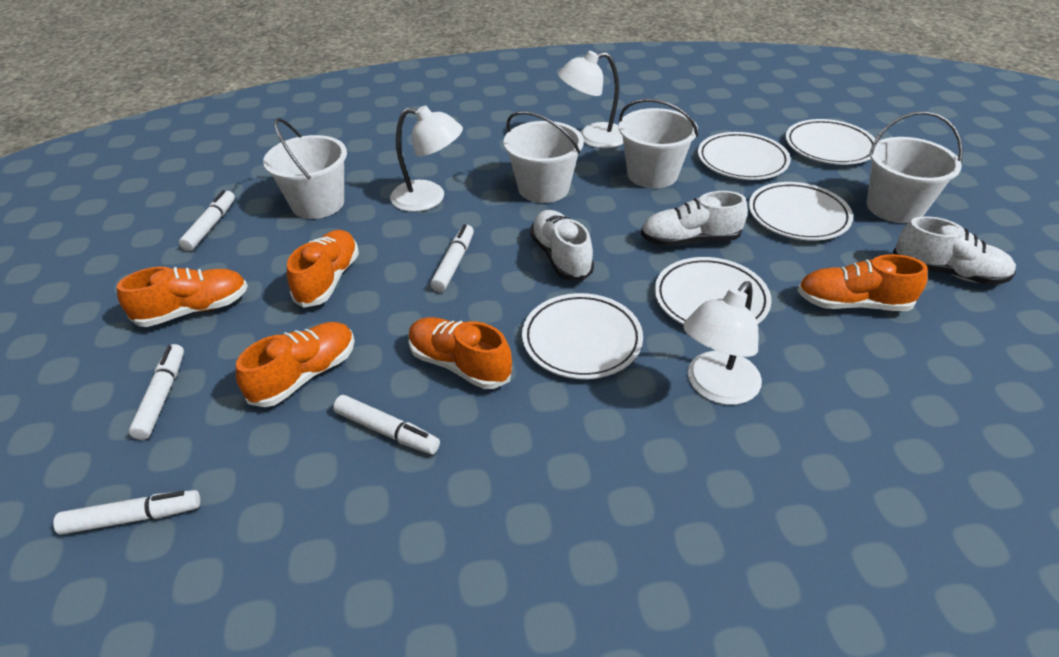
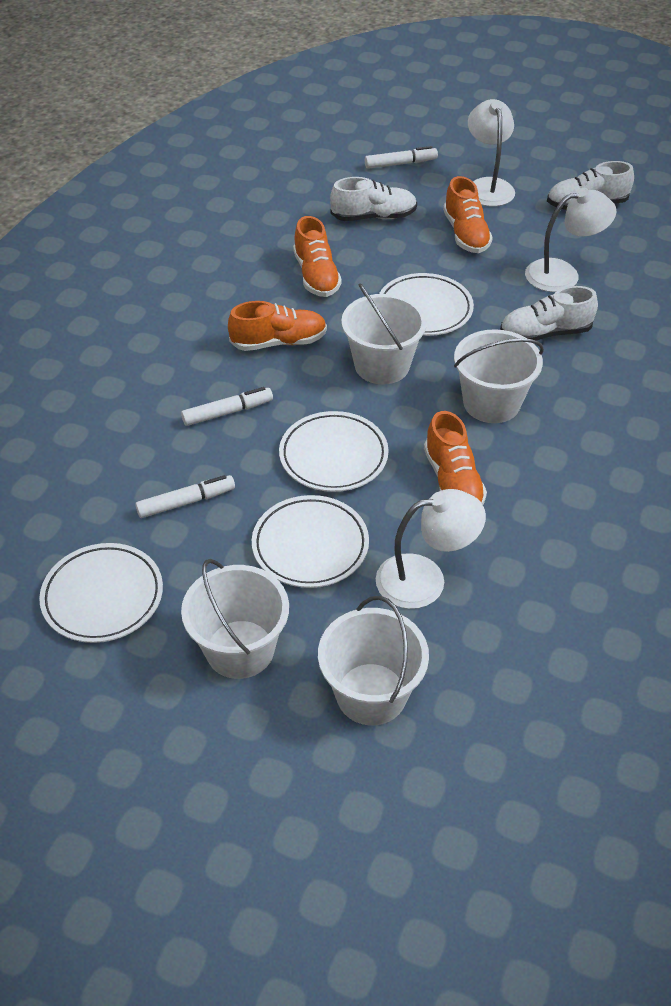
orange shoe: 5 -> 4
white marker: 5 -> 3
white plate: 5 -> 4

